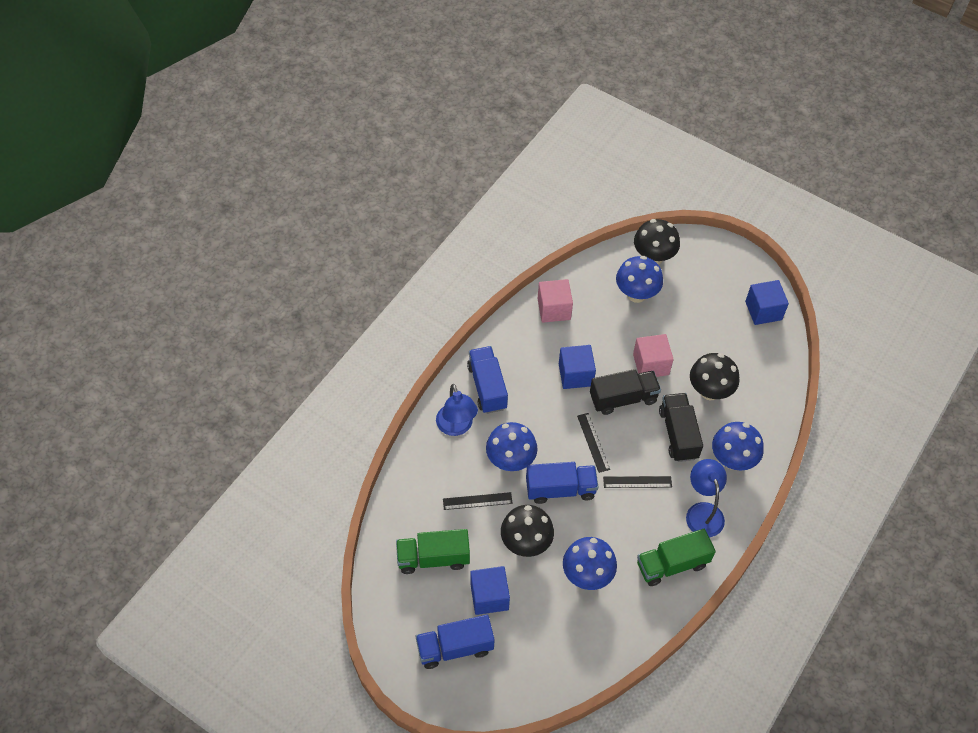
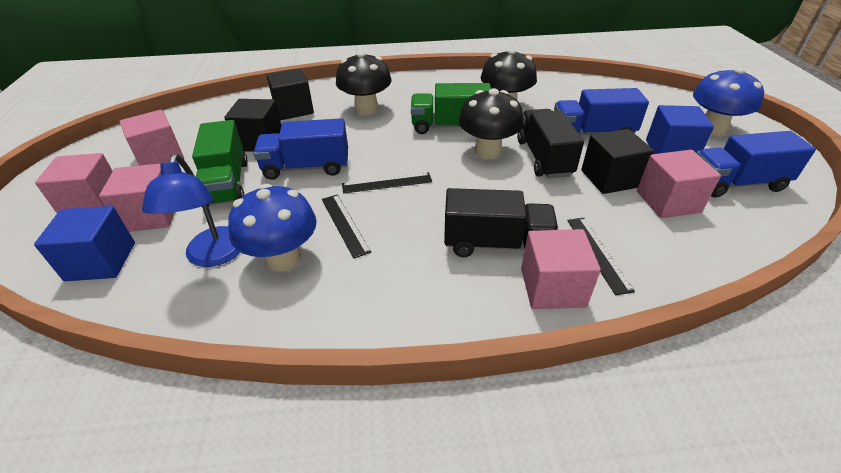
black cube: 0 -> 3
blue cube: 3 -> 2
blue lamp: 2 -> 1
blue mushroom: 4 -> 2
pink cube: 2 -> 5

